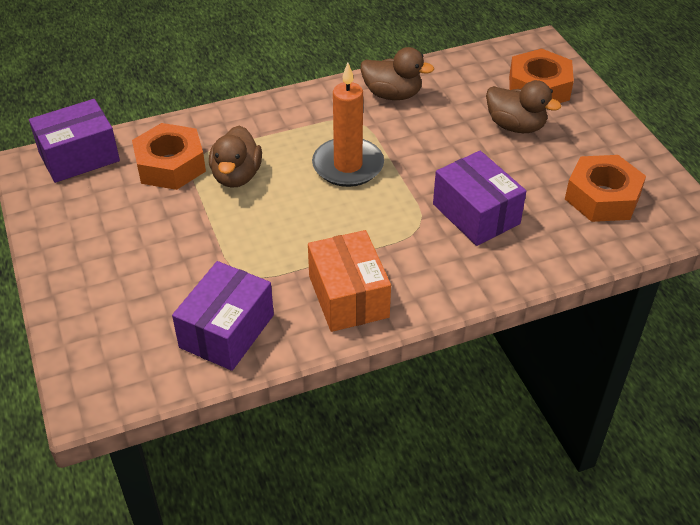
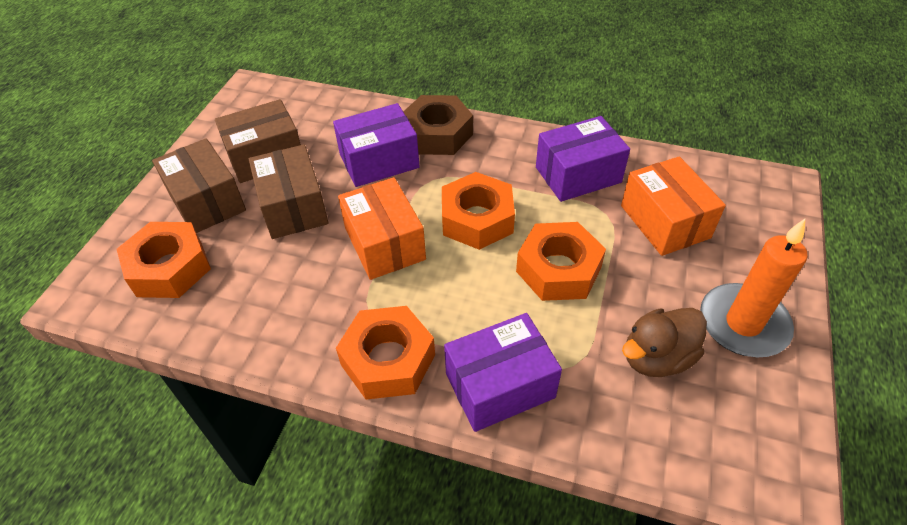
brown box: 0 -> 3
brown duck: 3 -> 1
brown nut: 0 -> 1
orange box: 1 -> 2
orange nut: 3 -> 4

